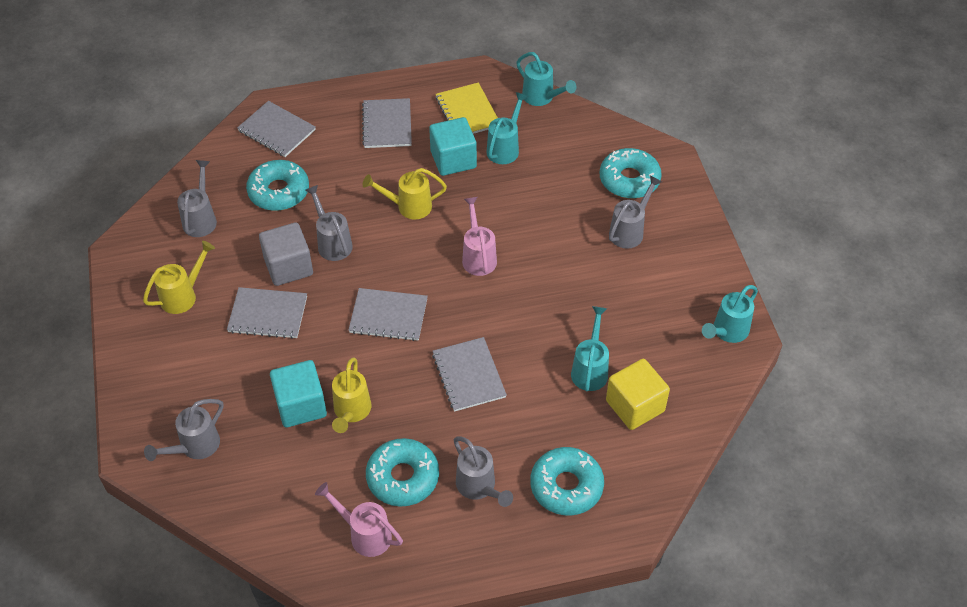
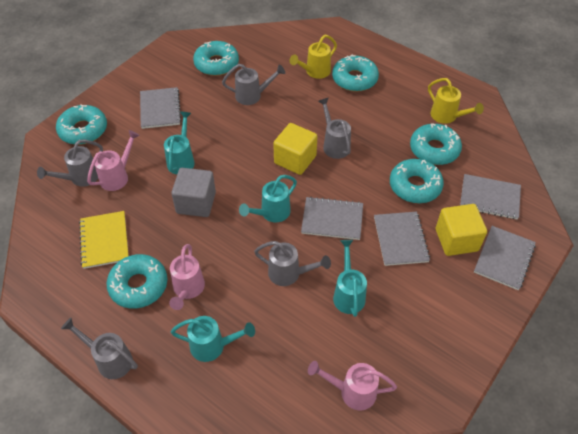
pink watering can: 2 -> 3
turquoise cube: 2 -> 0
turquoise donut: 4 -> 6
yellow cube: 1 -> 2
yellow watering can: 3 -> 2

